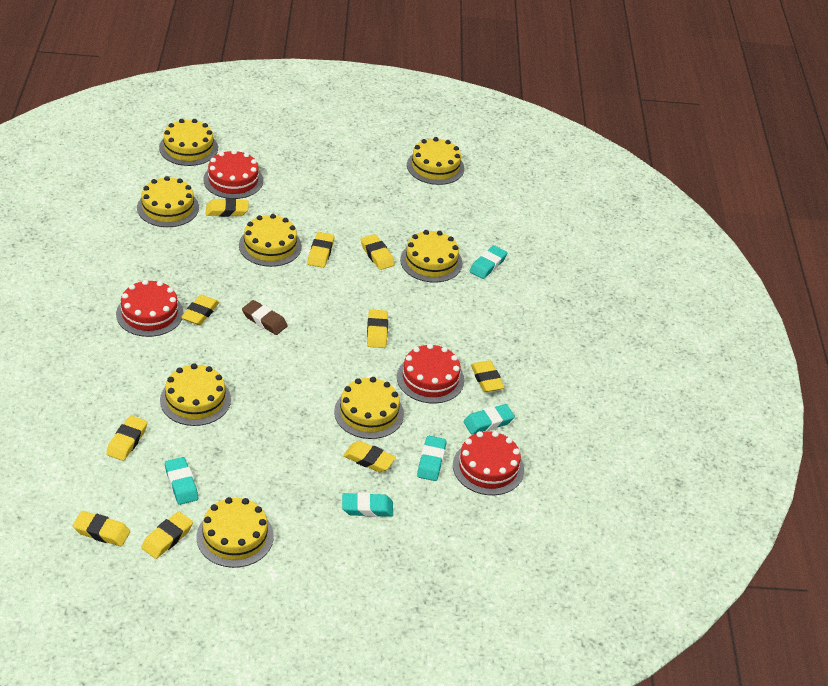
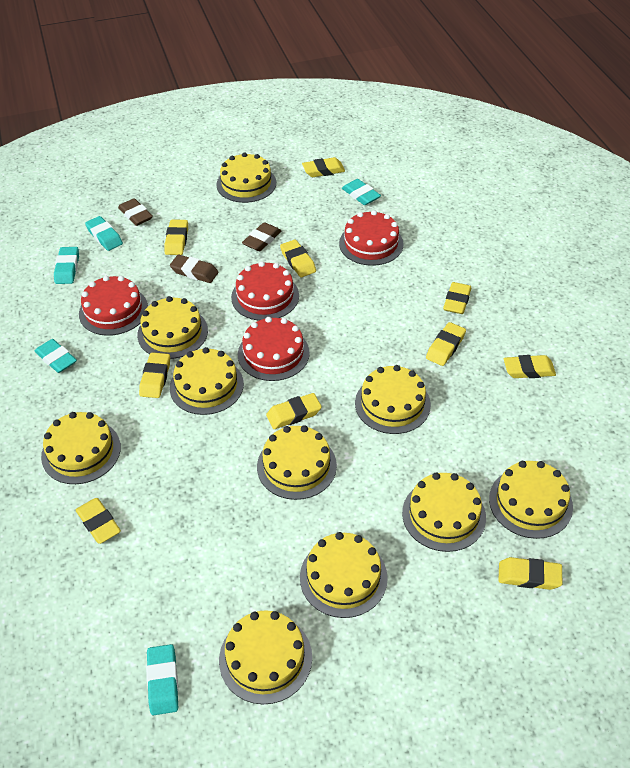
brown eraser: 1 -> 3
yellow cake: 8 -> 10

